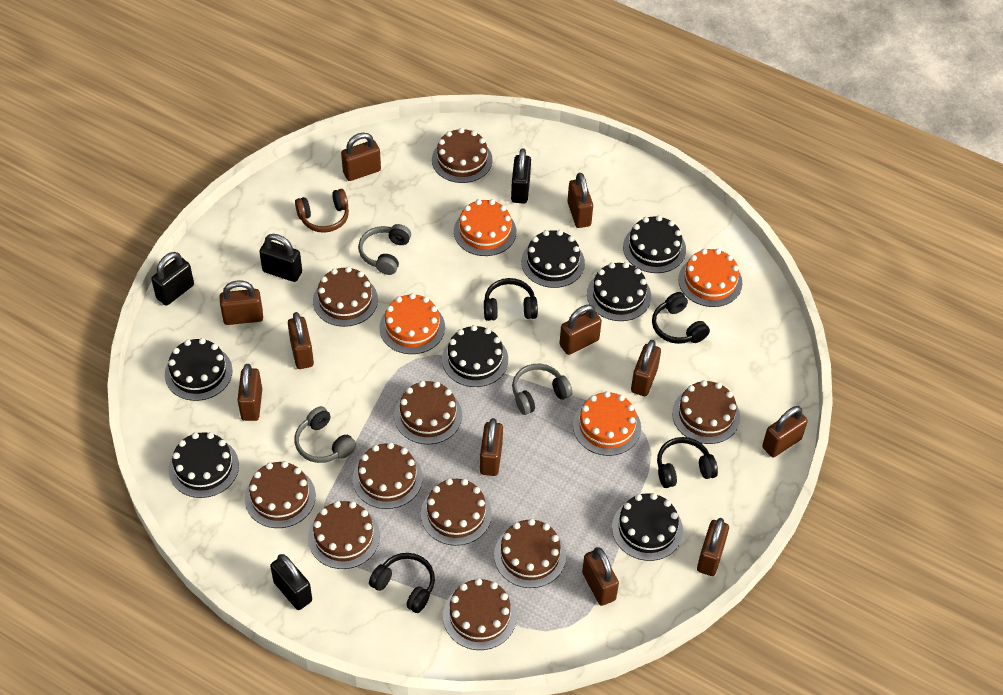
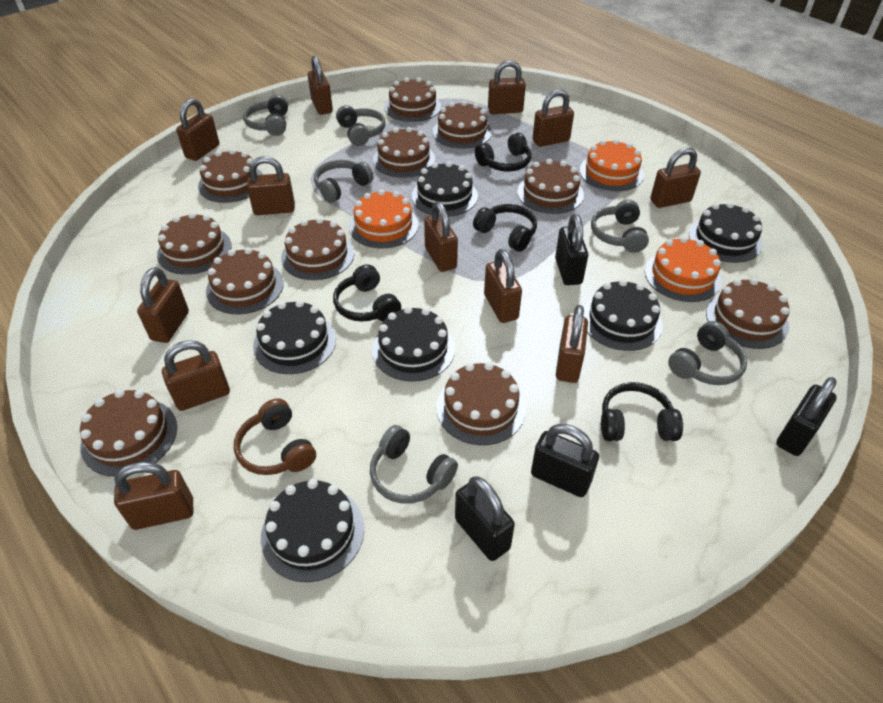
black cake: 7 -> 6
brown cake: 10 -> 11
brown padlock: 11 -> 12
grey headphones: 3 -> 6
orange cake: 4 -> 3

